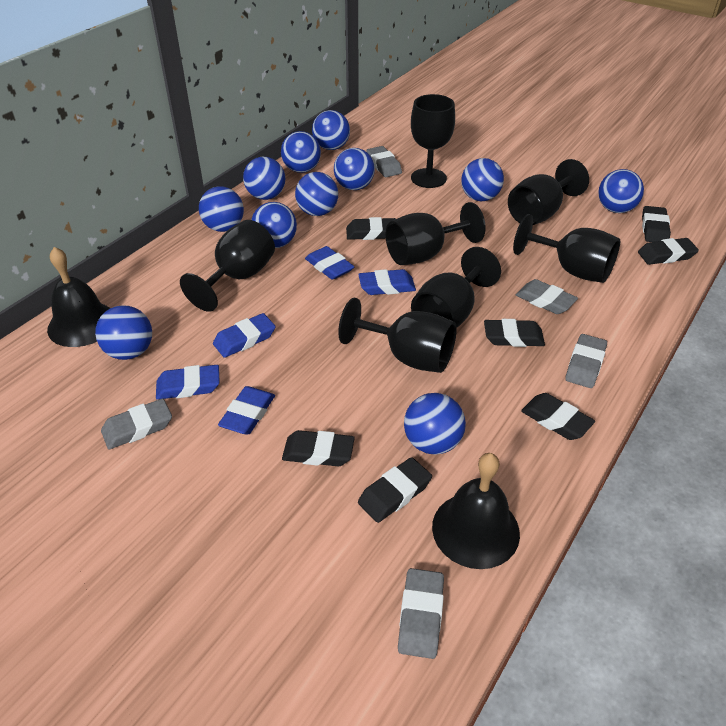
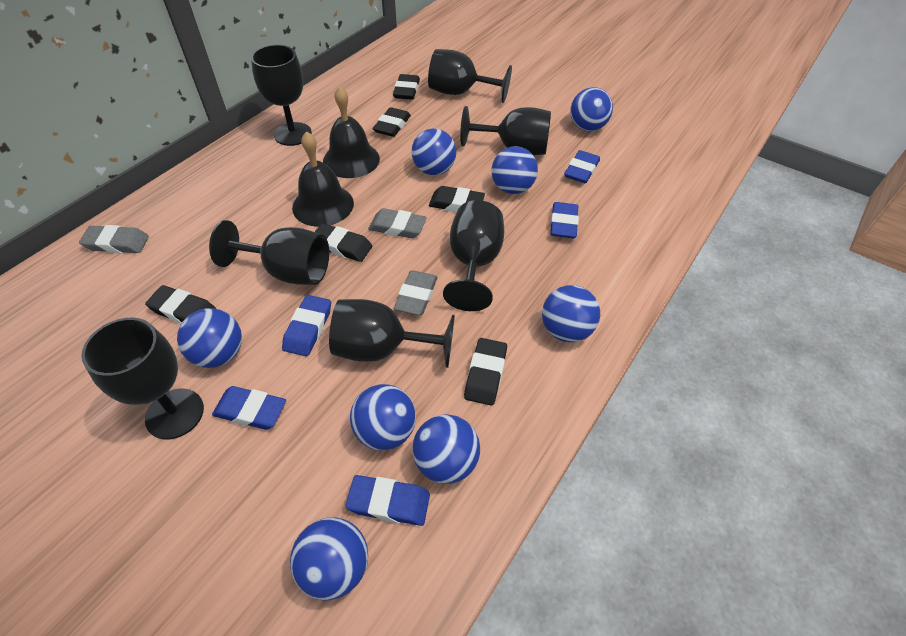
black eraser: 7 -> 6
blue ball: 11 -> 8
grey eraser: 5 -> 3

